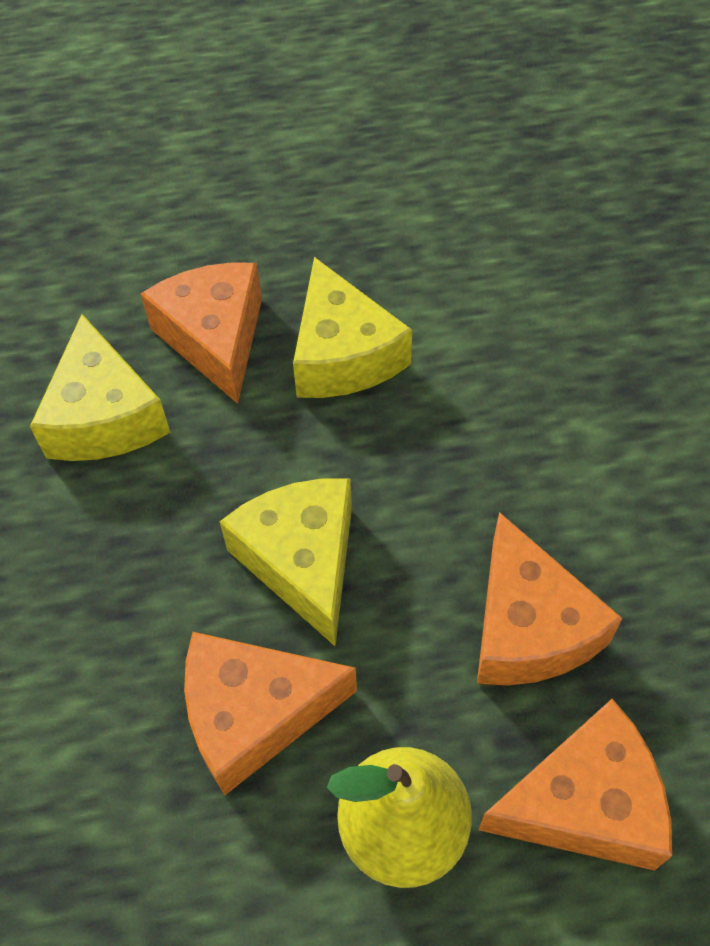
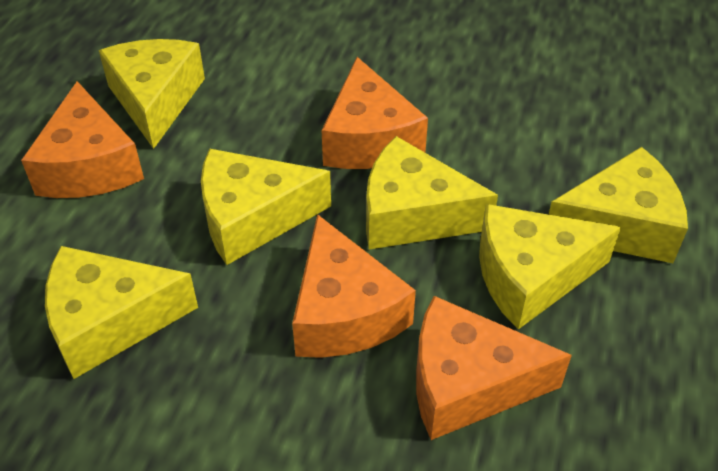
yellow cheese: 3 -> 6
yellow pear: 1 -> 0

